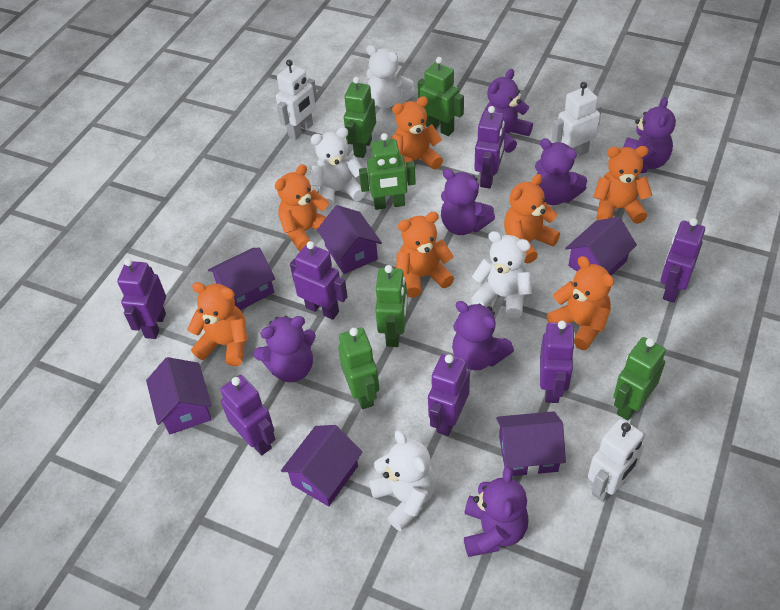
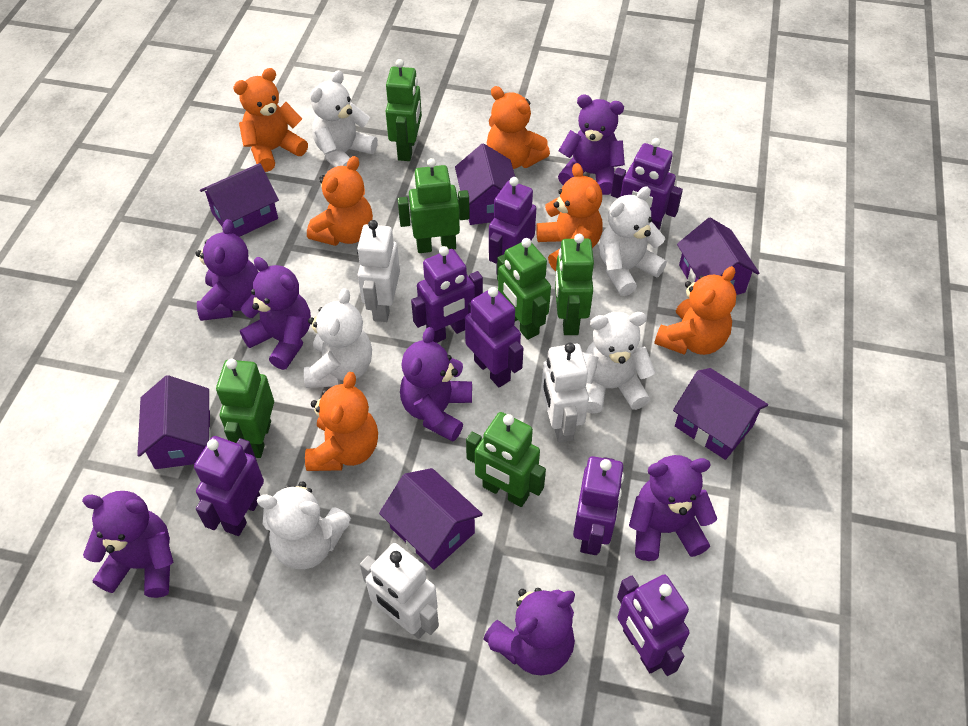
orange teddy bear: 7 -> 6
white teddy bear: 4 -> 5

